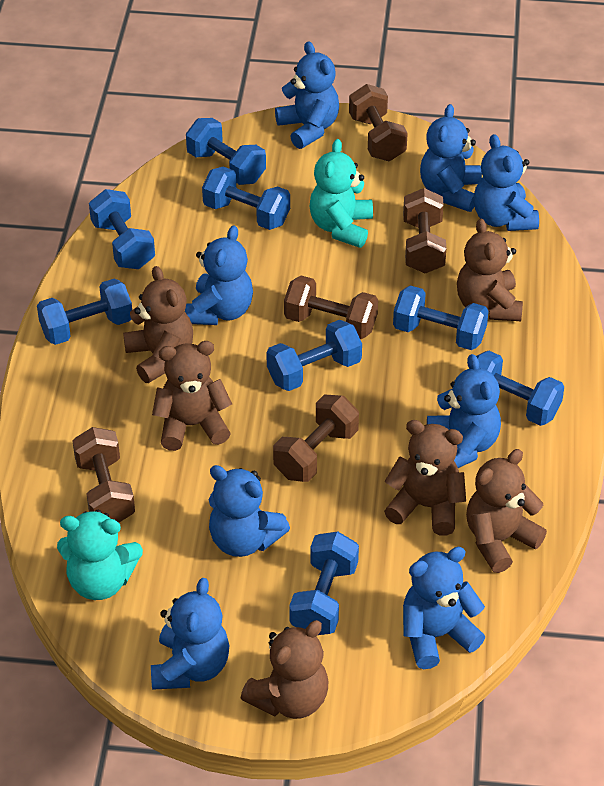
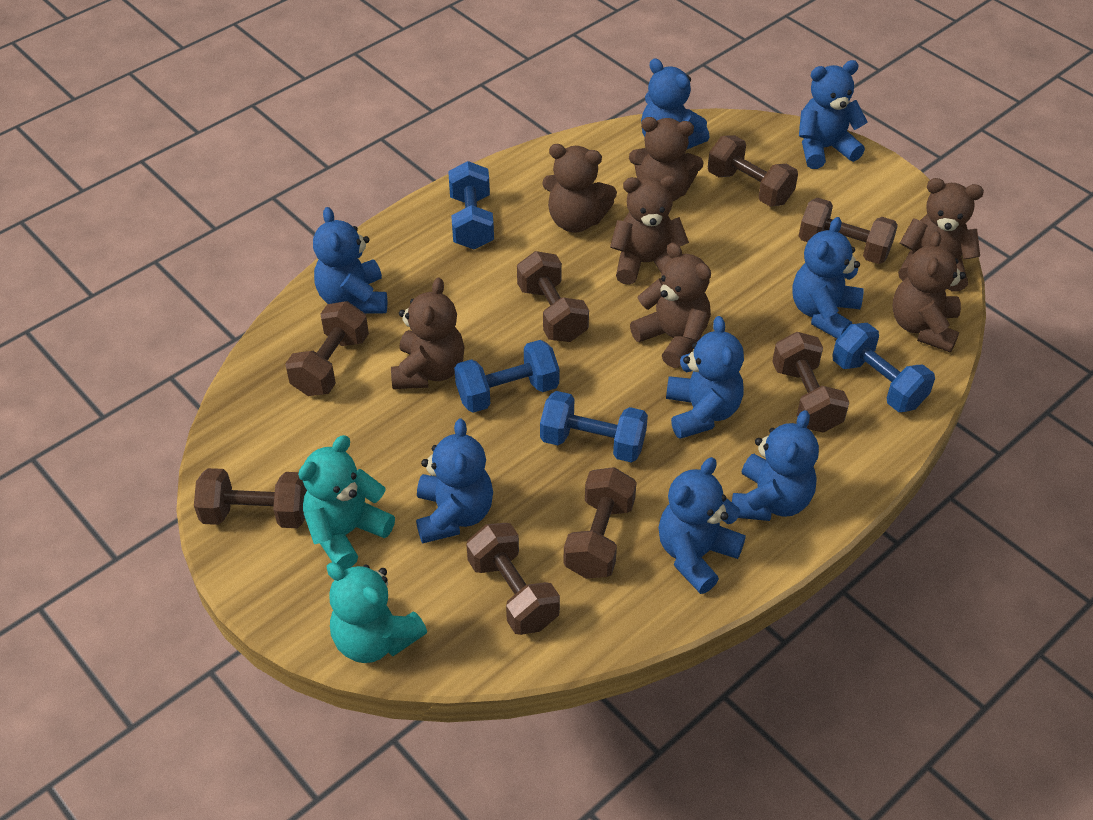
blue dumbbell: 8 -> 4
brown dumbbell: 5 -> 8
brown teddy bear: 6 -> 7

